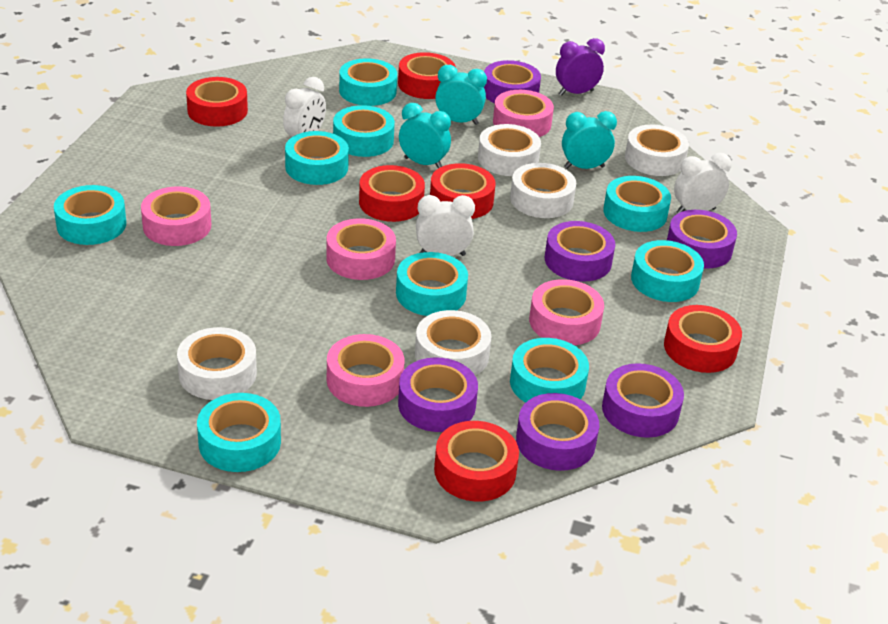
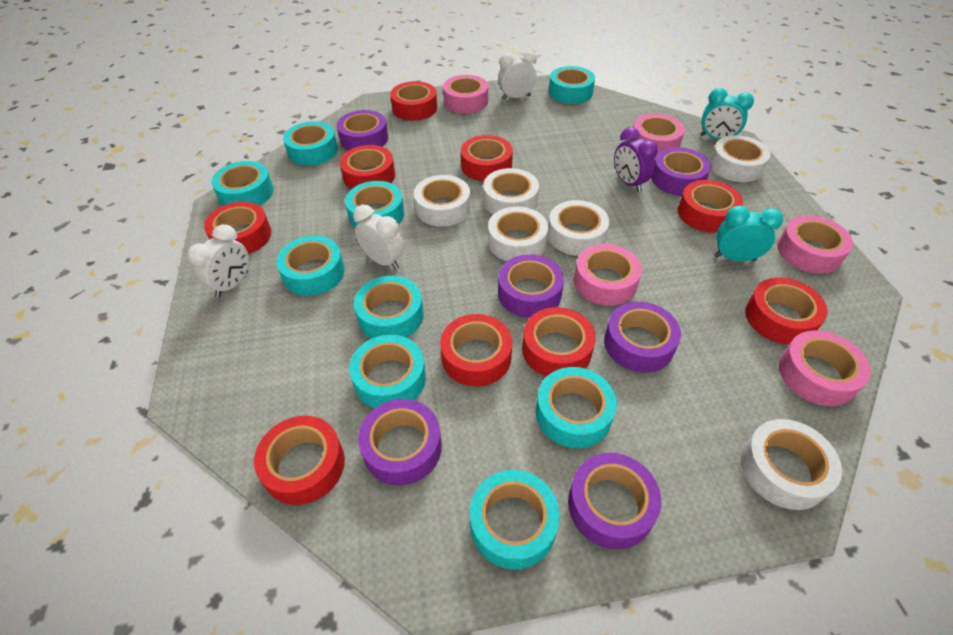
red tape: 6 -> 9
turquoise clock: 3 -> 2
white tape: 5 -> 6

